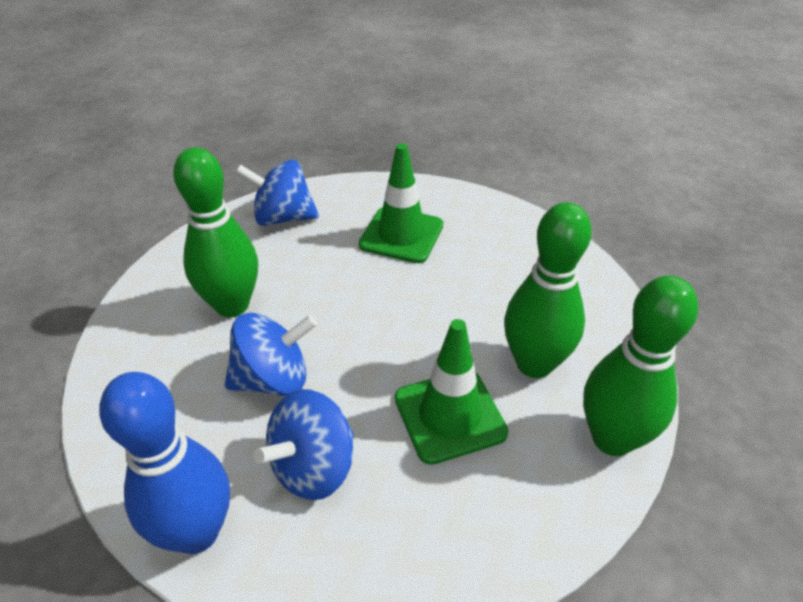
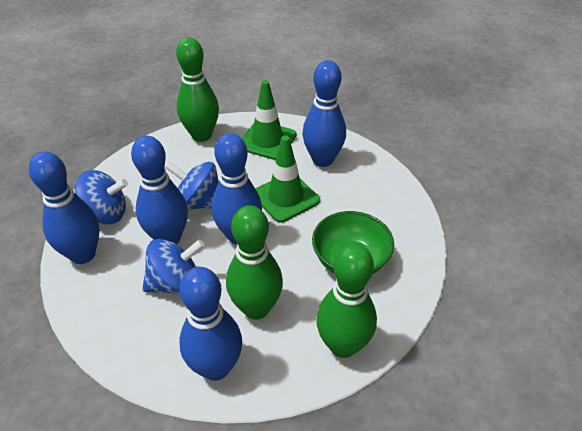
blue bowling pin: 1 -> 5
green bowl: 0 -> 1

